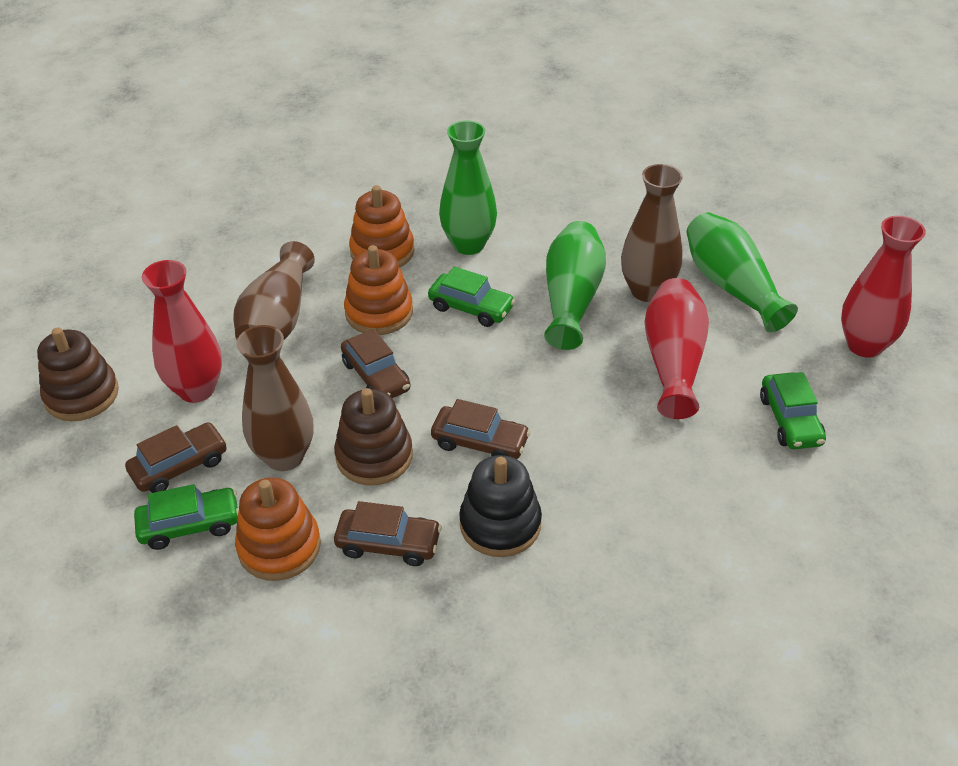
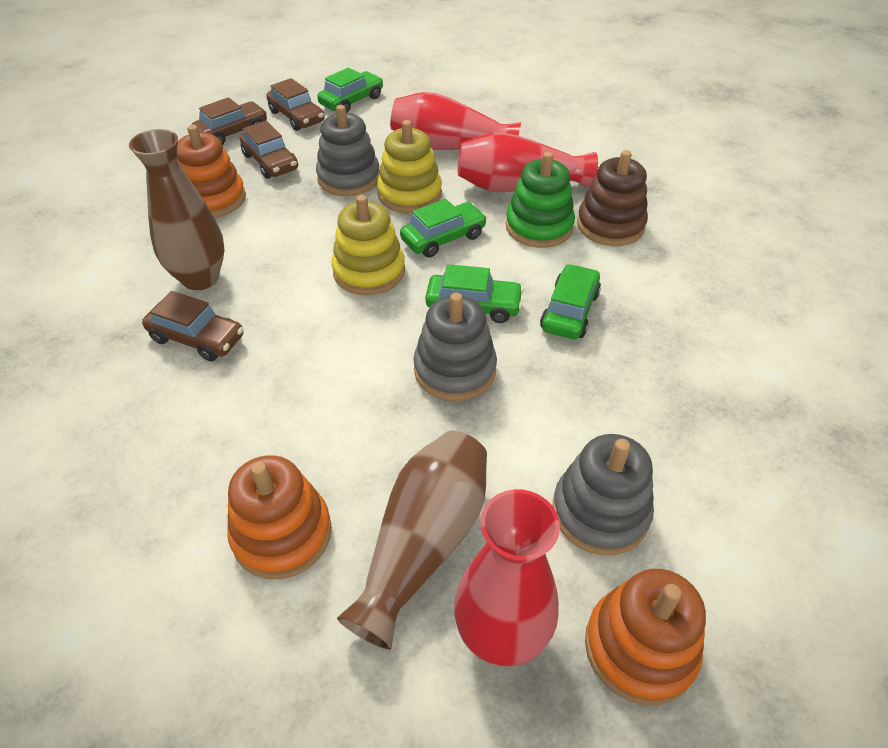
black stacking toy: 1 -> 0
brown stacking toy: 2 -> 1
brown vase: 3 -> 2
green car: 3 -> 4
green stacking toy: 0 -> 1
green vase: 3 -> 0
grey stacking toy: 0 -> 3
yellow stacking toy: 0 -> 2

